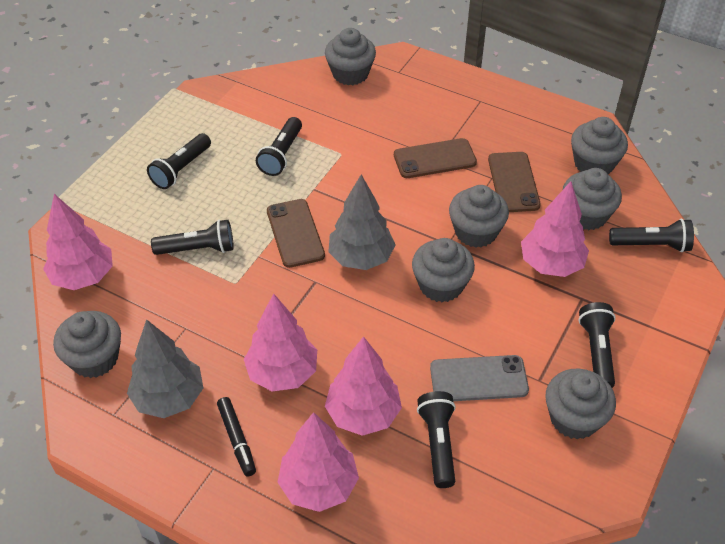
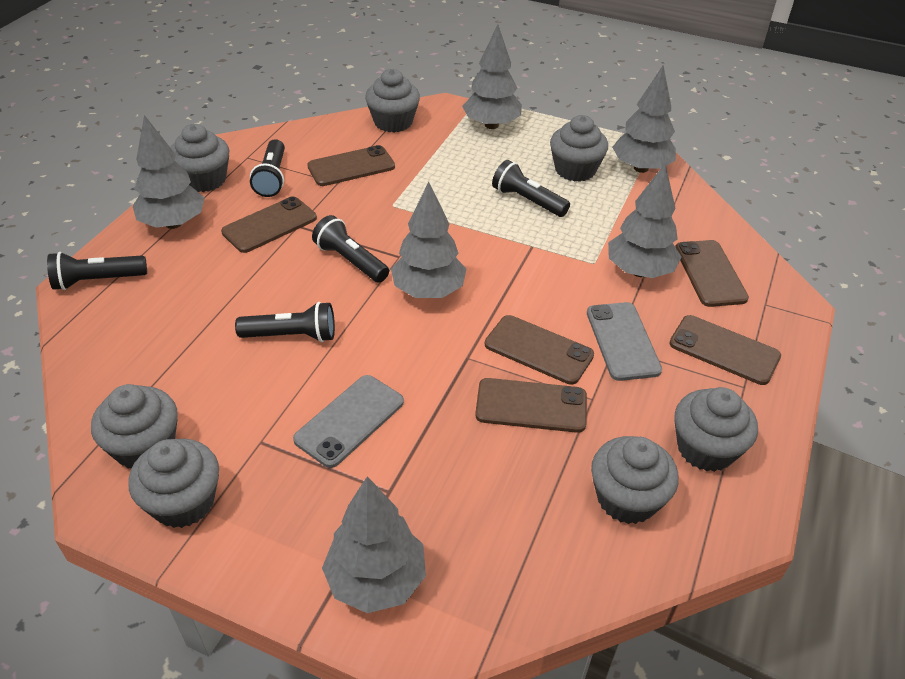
black flashlight: 6 -> 5
black marker: 1 -> 0
brown phone: 3 -> 6
grey phone: 1 -> 2
grey tree: 2 -> 6
pink tree: 5 -> 0

